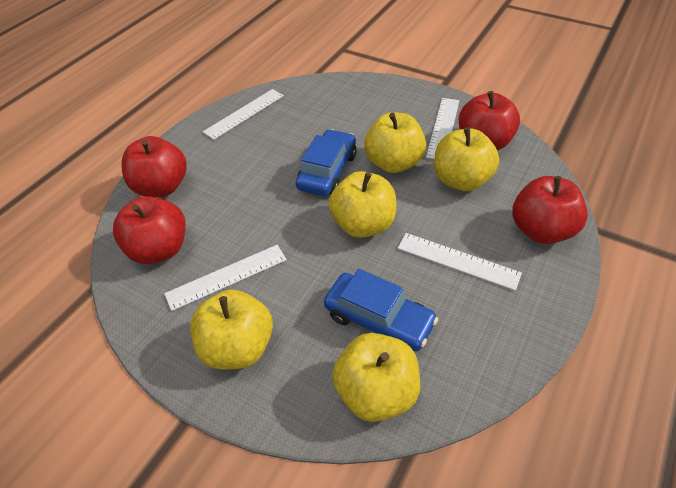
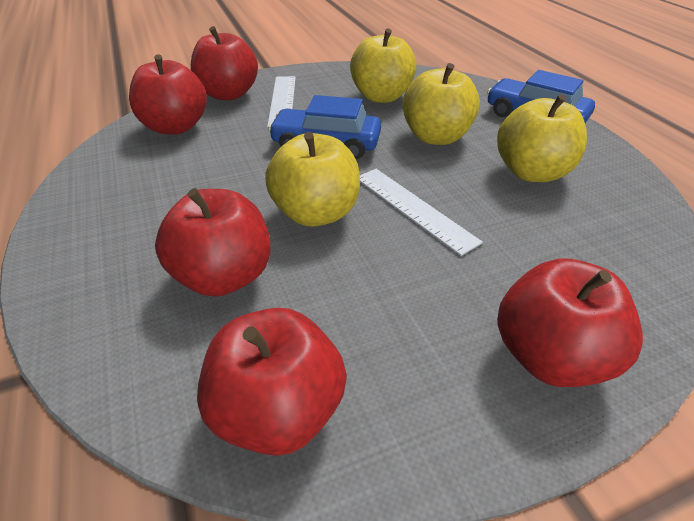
red apple: 4 -> 5
white ruler: 4 -> 2
yellow apple: 5 -> 4

